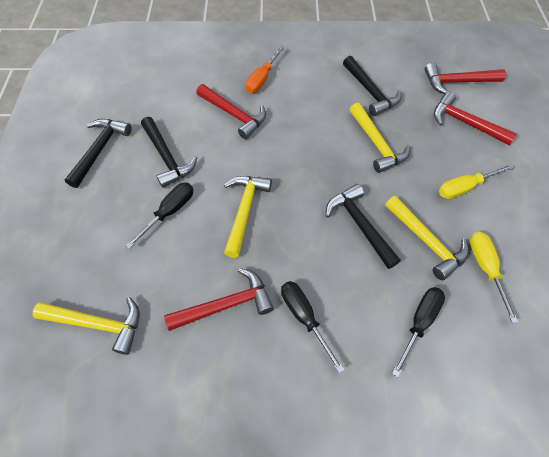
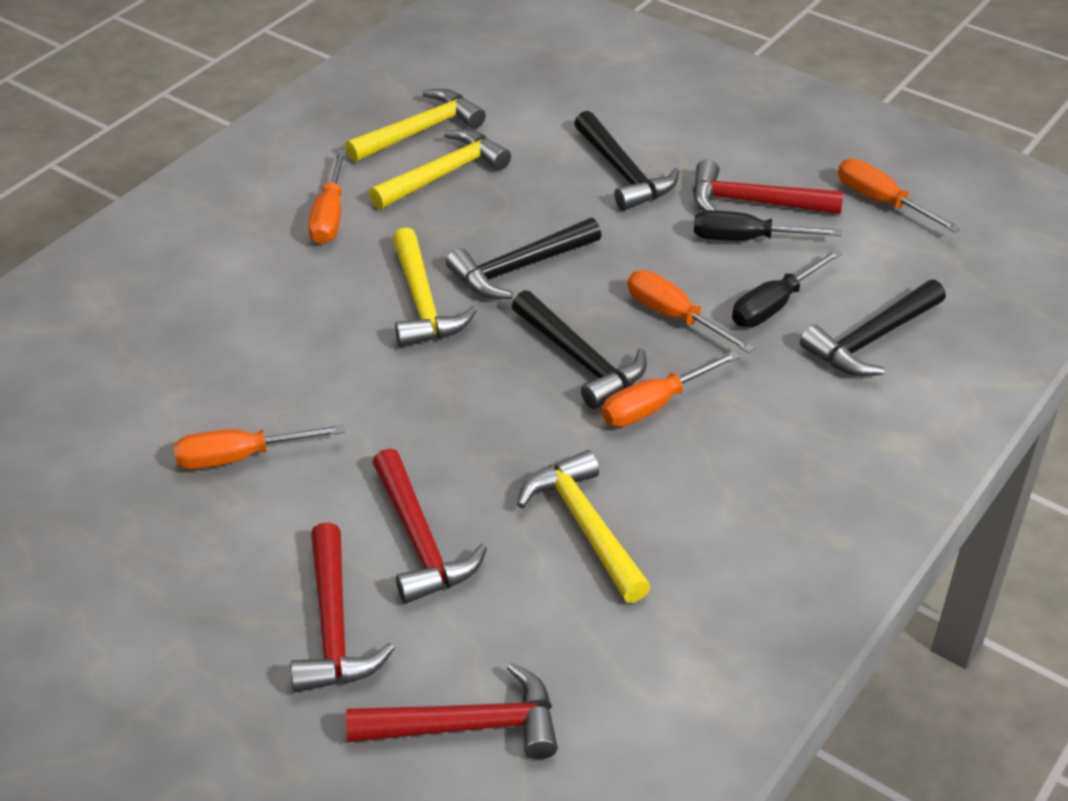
black screwdriver: 3 -> 2
orange screwdriver: 1 -> 5
yellow screwdriver: 2 -> 0

